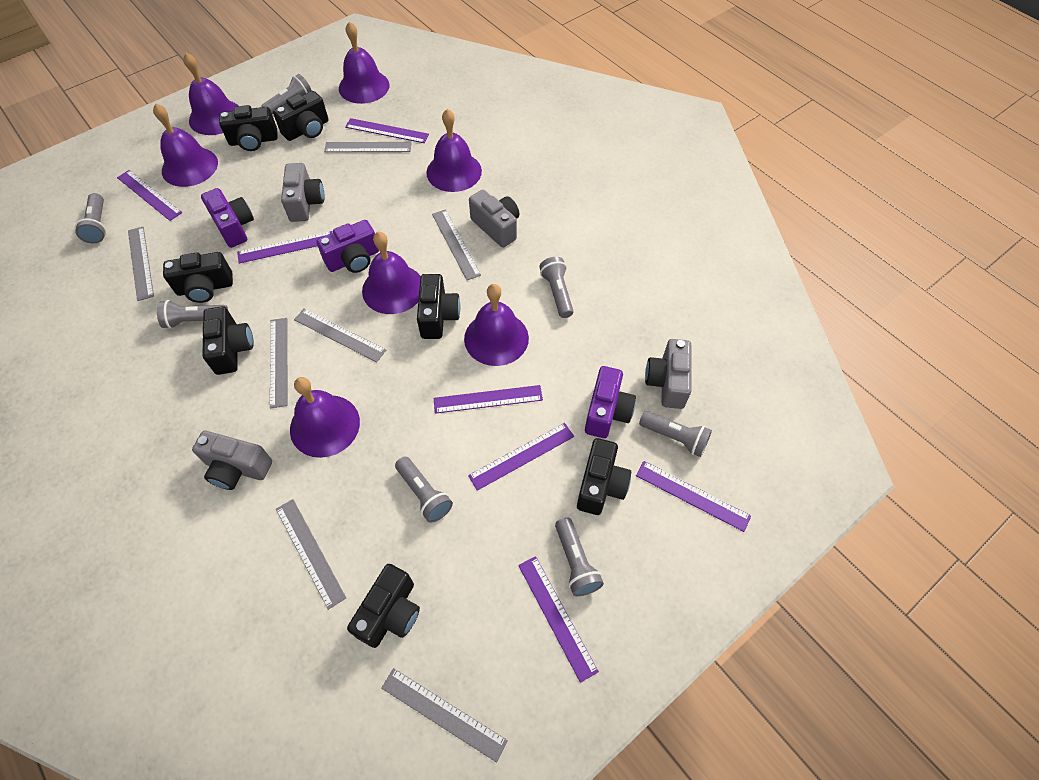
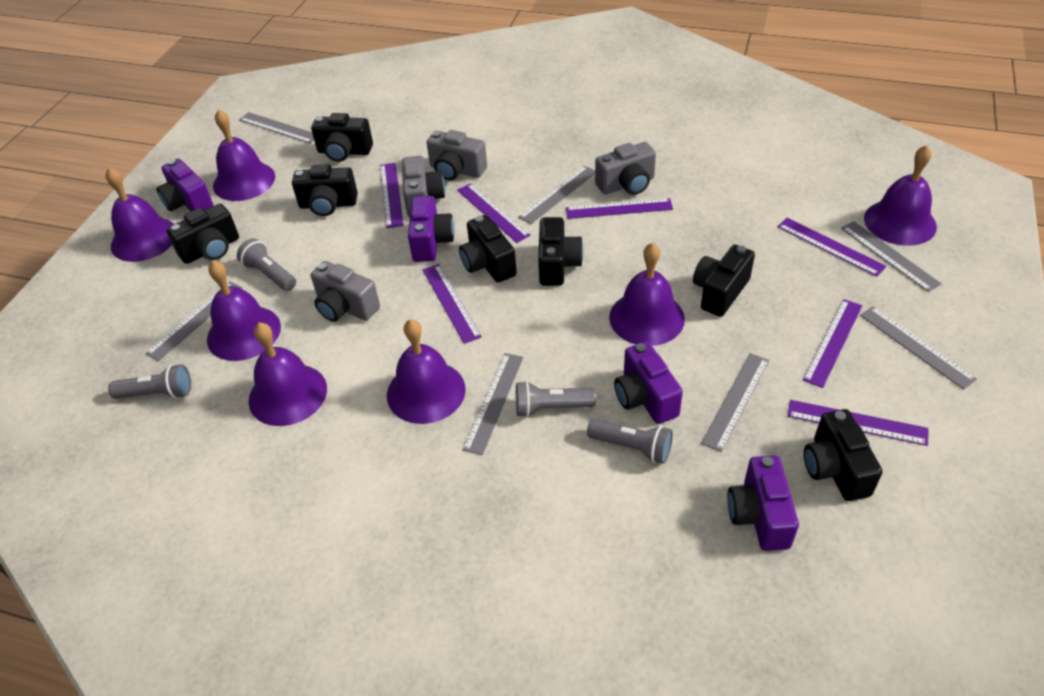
grey flashlight: 7 -> 4
purple camera: 3 -> 4

